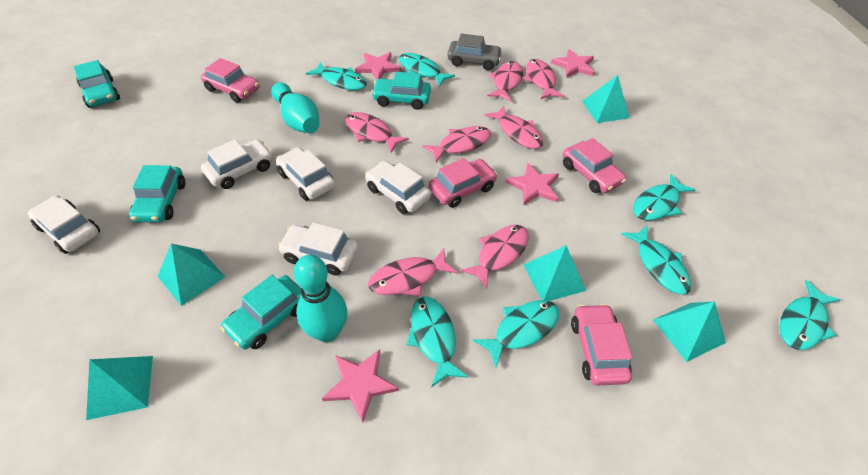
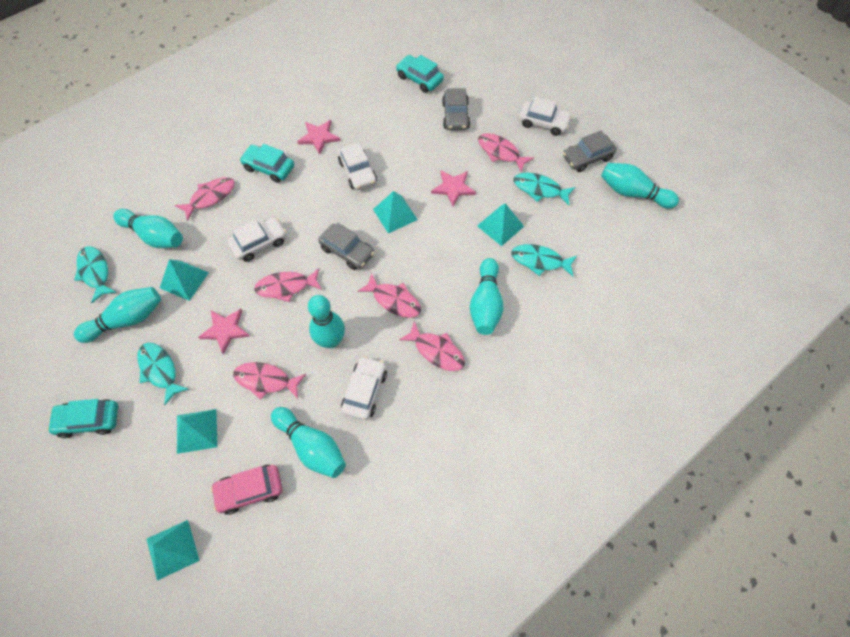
grey car: 1 -> 3
pink car: 4 -> 1
pink fish: 7 -> 6
pink star: 4 -> 3
turquoise bowling pin: 2 -> 6
turquoise car: 4 -> 3
turquoise fish: 7 -> 4
white car: 5 -> 4

